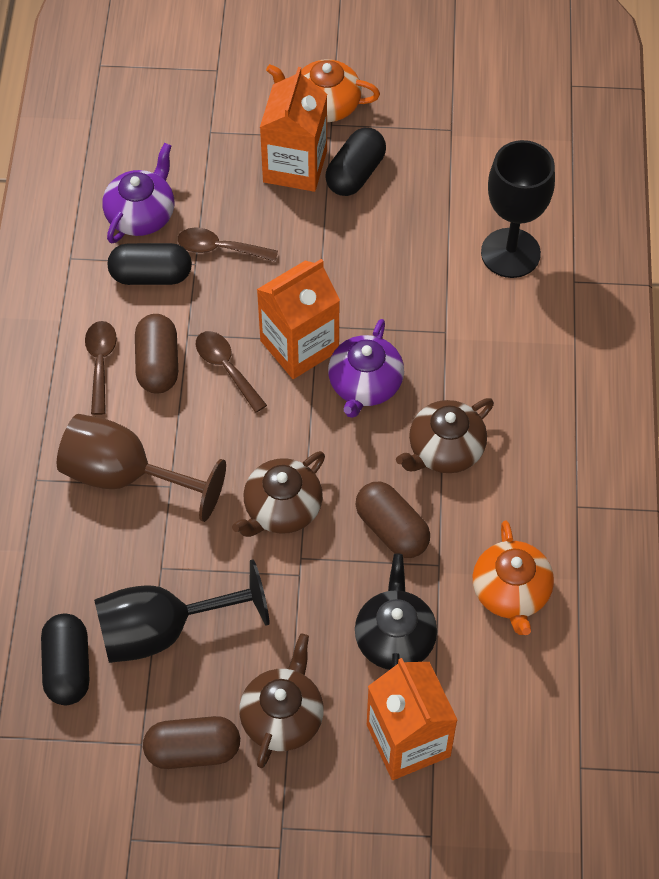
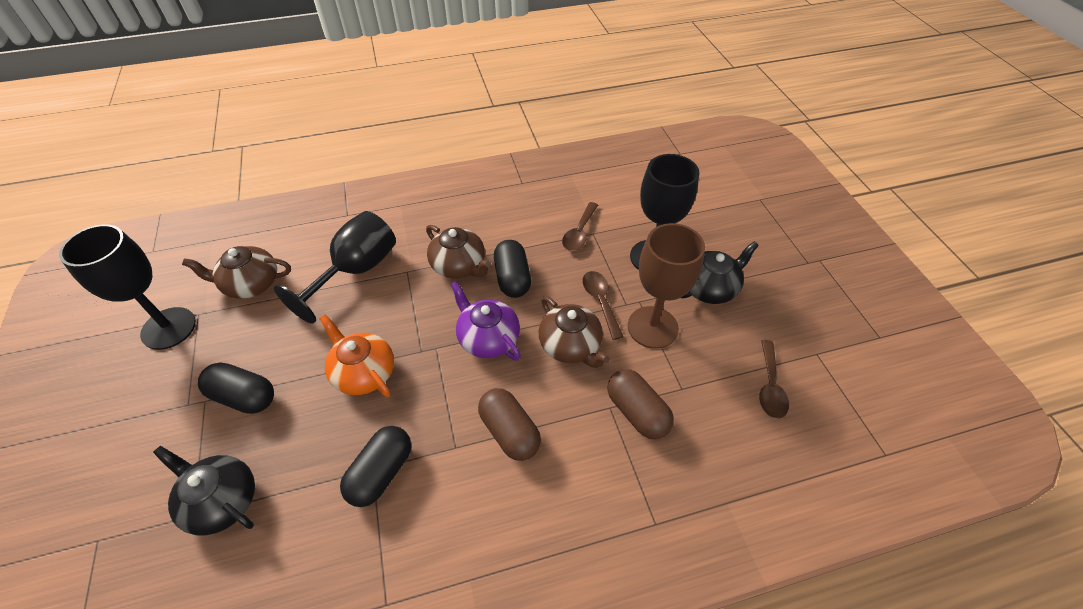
black goblet: 2 -> 3
black teapot: 1 -> 2
brown capsule: 3 -> 2
orange carton: 3 -> 0
orange teapot: 2 -> 1
purple teapot: 2 -> 1

